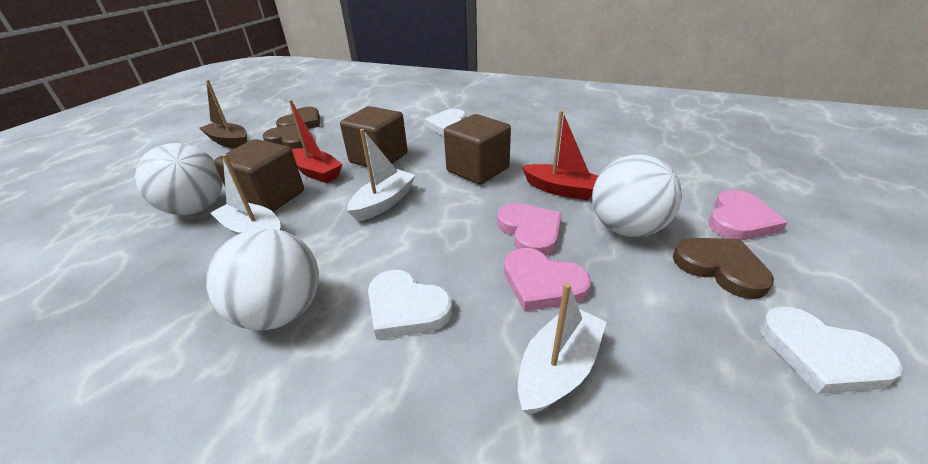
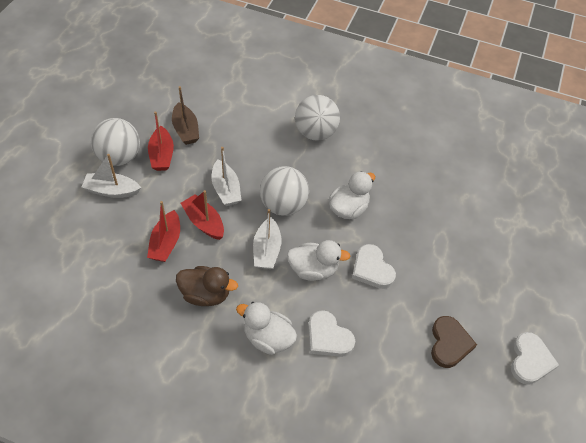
brown cube: 3 -> 0
brown duck: 0 -> 1
brown heart: 3 -> 1
pink heart: 3 -> 0
red boat: 2 -> 3
white duck: 0 -> 3

